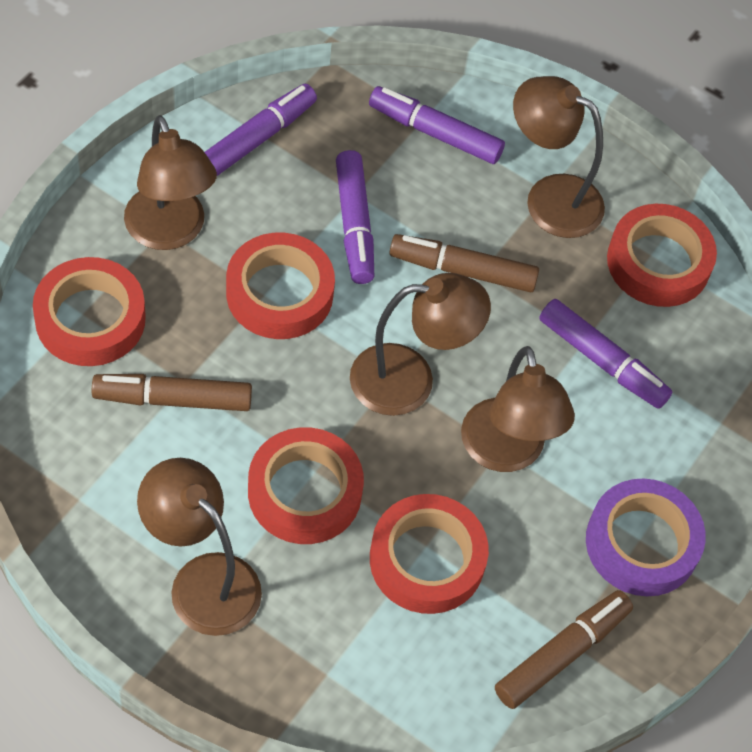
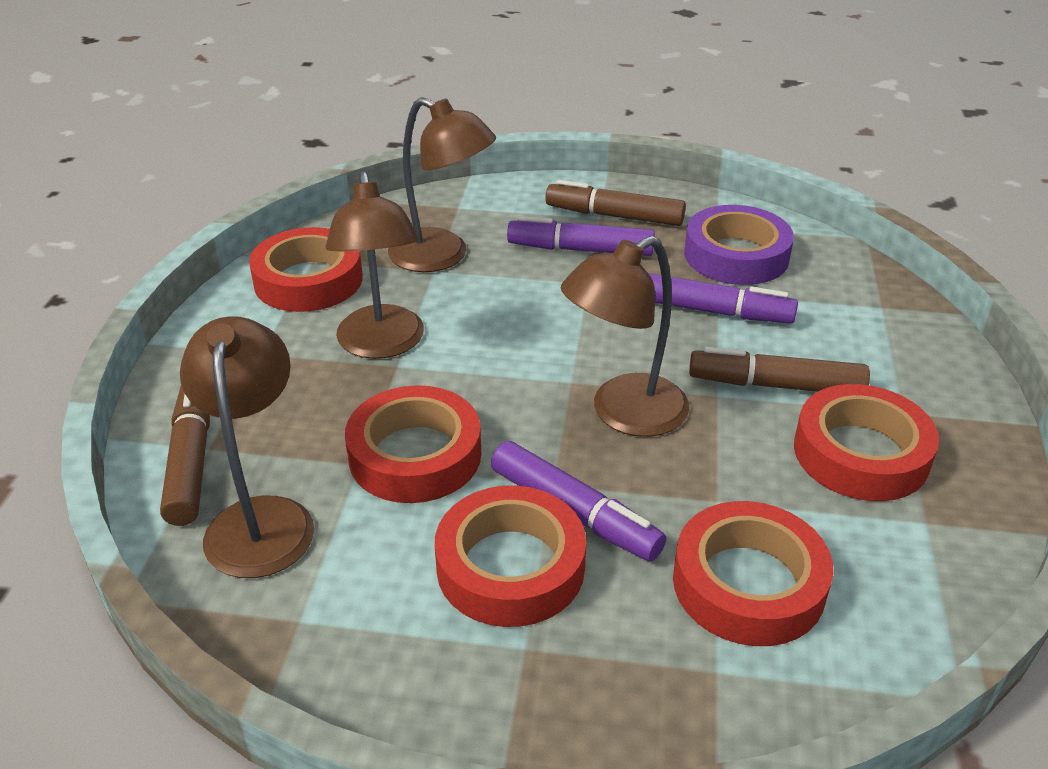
brown lamp: 5 -> 4
purple marker: 4 -> 3

